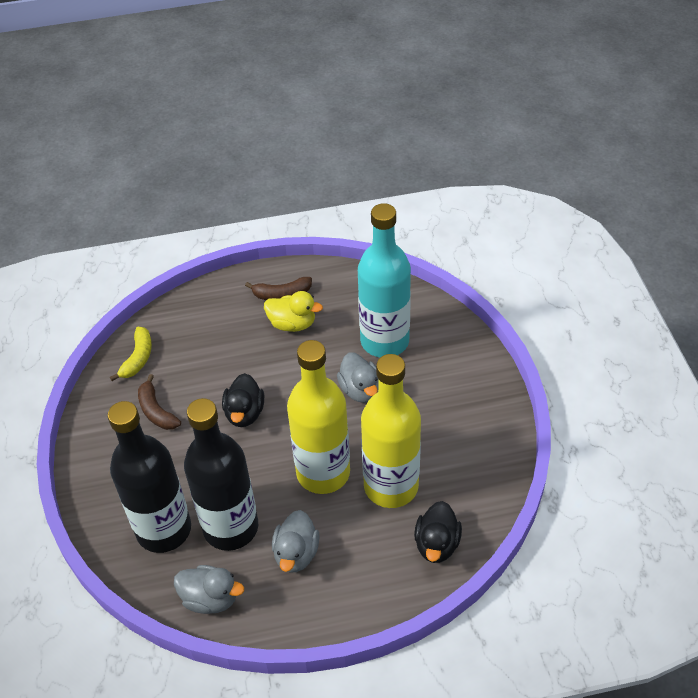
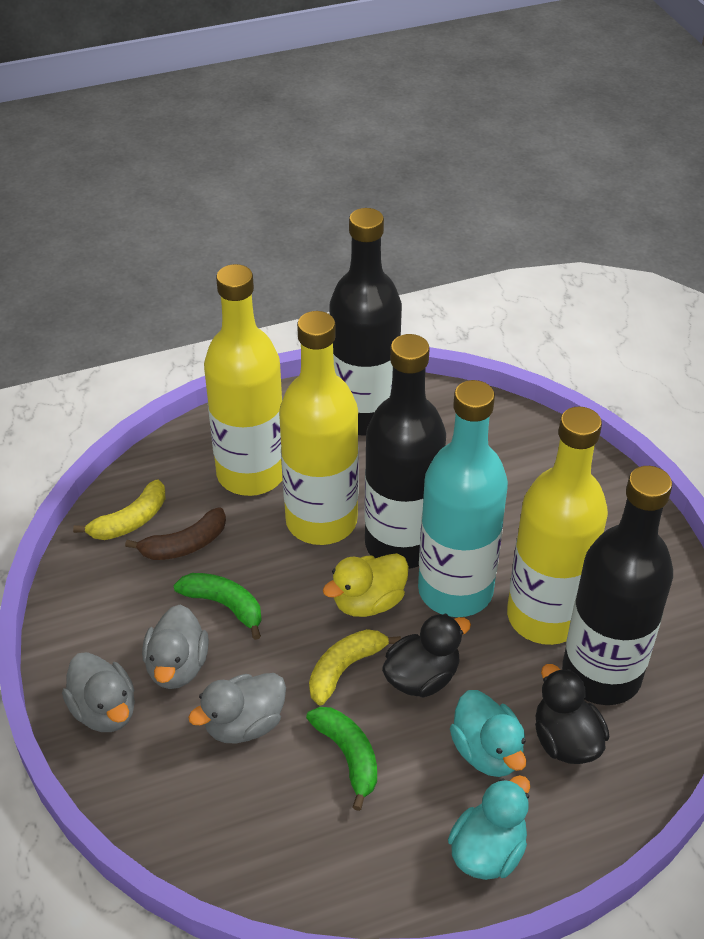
black bottle: 2 -> 3
brown banana: 2 -> 1
green banana: 0 -> 2
turquoise duck: 0 -> 2
yellow banana: 1 -> 2
yellow bottle: 2 -> 3

